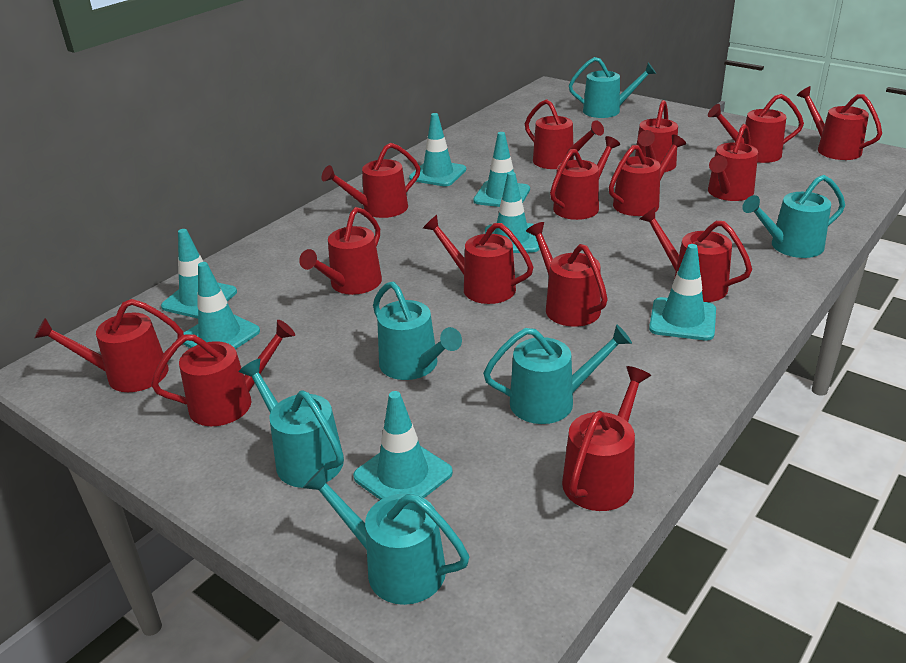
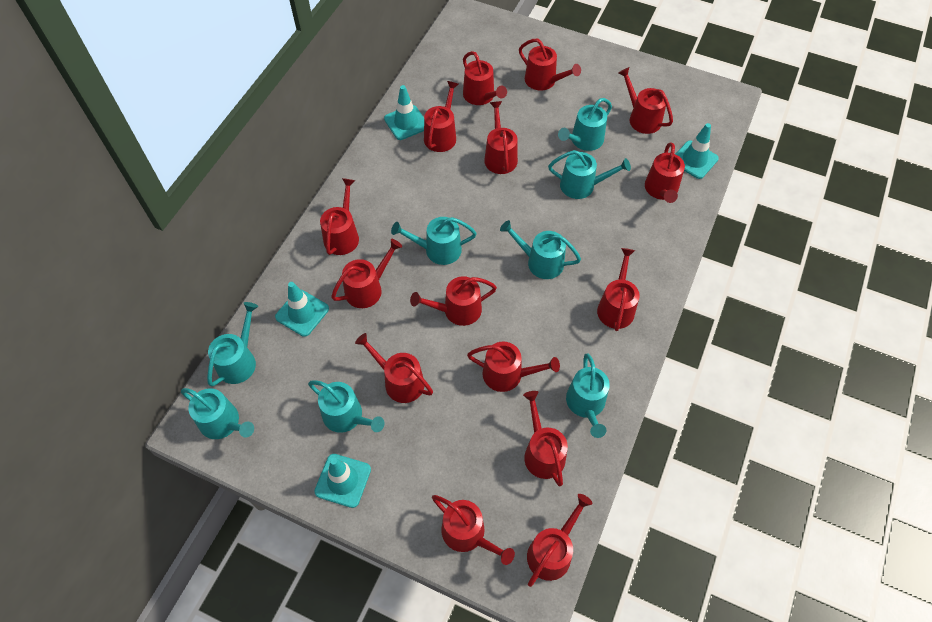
turquoise traffic cone: 7 -> 4
turquoise watering can: 6 -> 8

